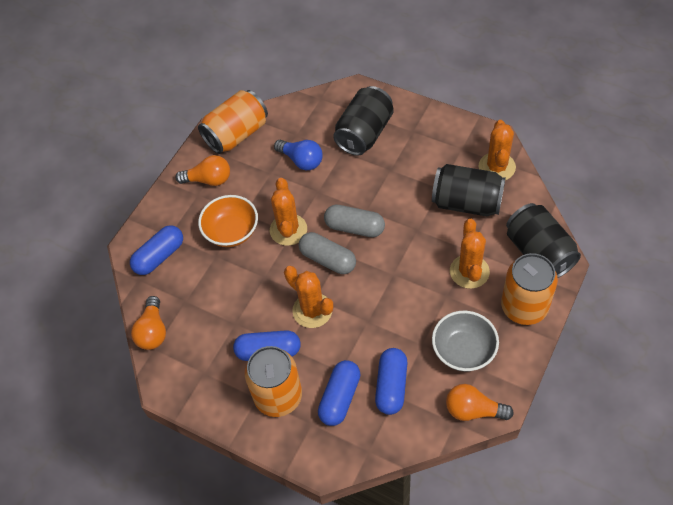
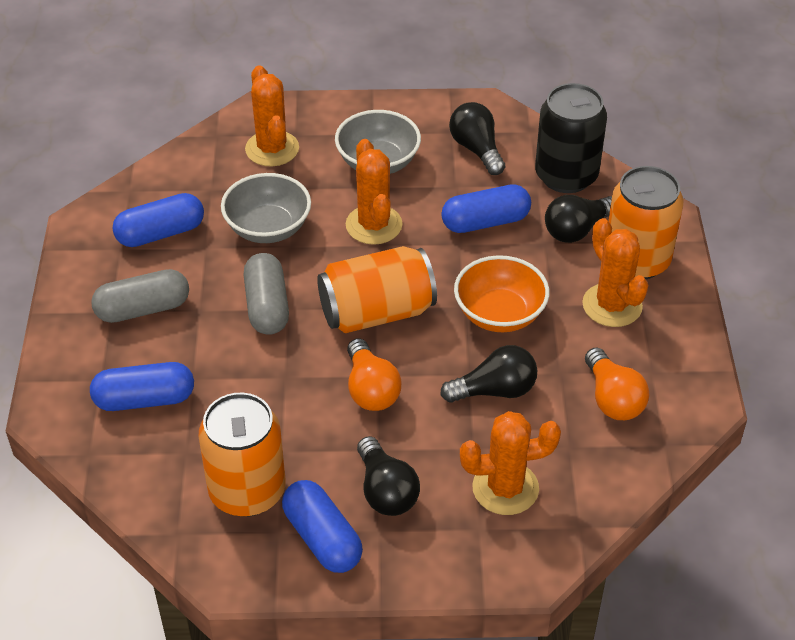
black can: 3 -> 1
black light bulb: 0 -> 4
blue light bulb: 1 -> 0
grey bowl: 1 -> 2
orange light bulb: 3 -> 2

